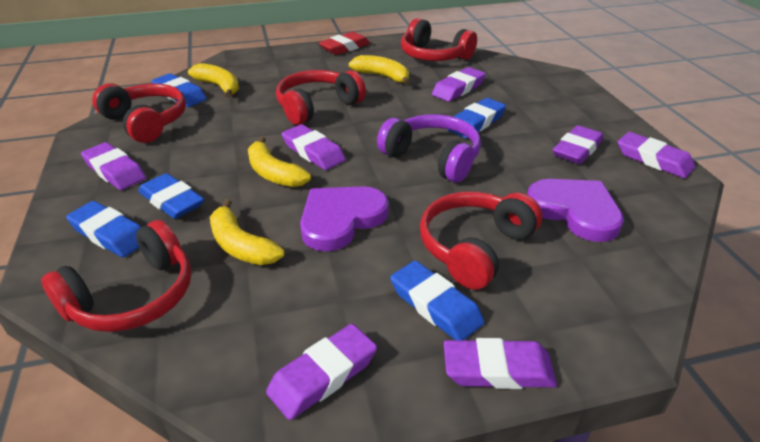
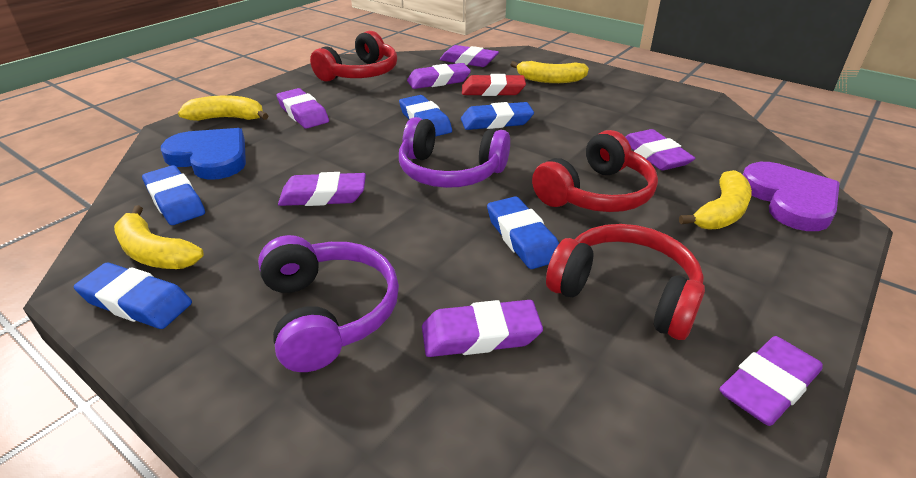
blue heart: 0 -> 1
purple headphones: 1 -> 2
purple heart: 2 -> 1
red headphones: 5 -> 3

